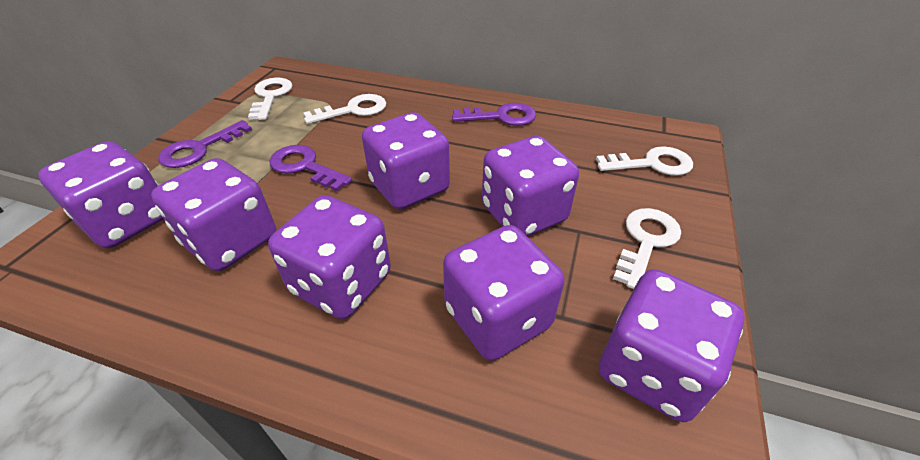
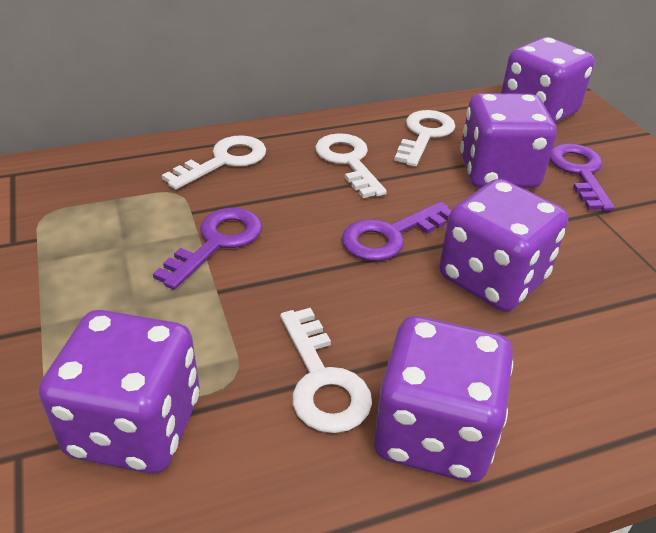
purple dice: 7 -> 5

